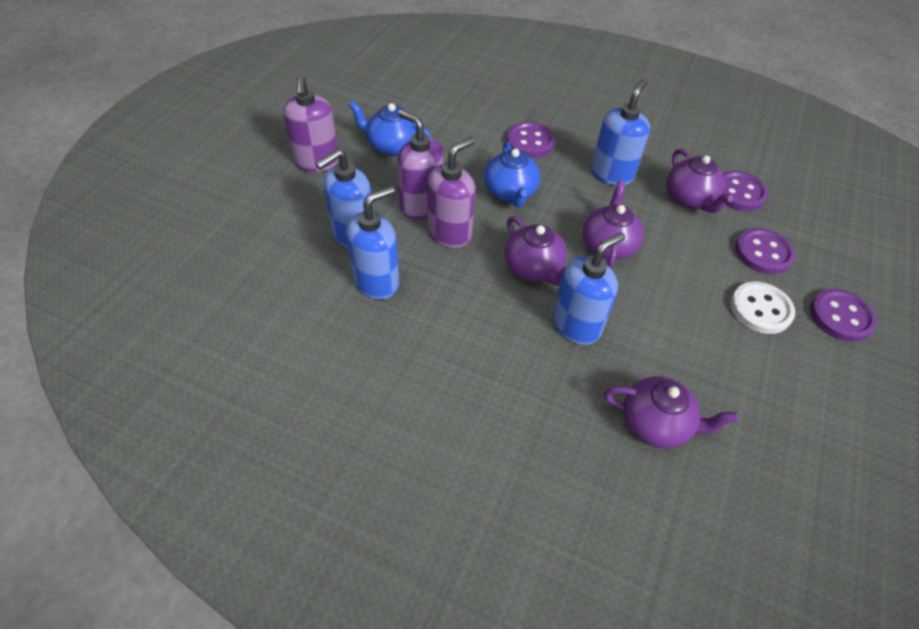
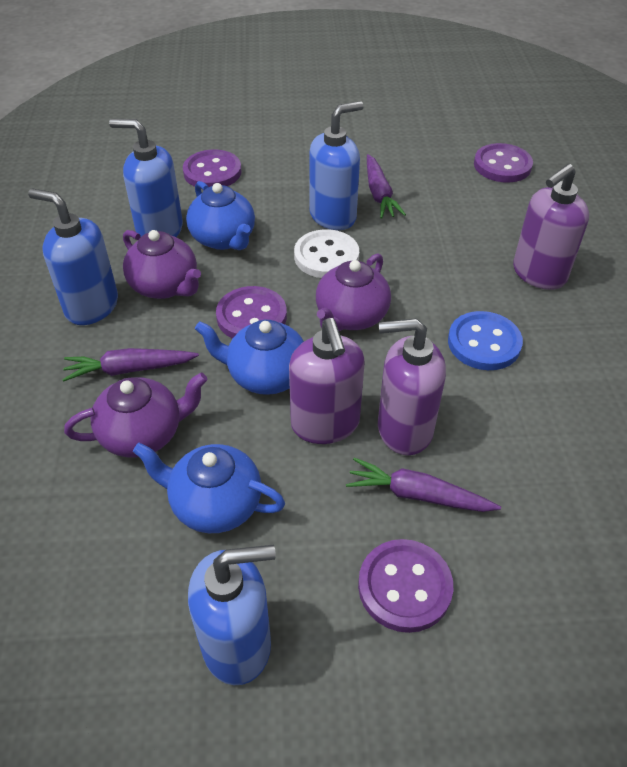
blue button: 0 -> 1
blue teapot: 2 -> 3
purple carrot: 0 -> 3
purple teapot: 4 -> 3

